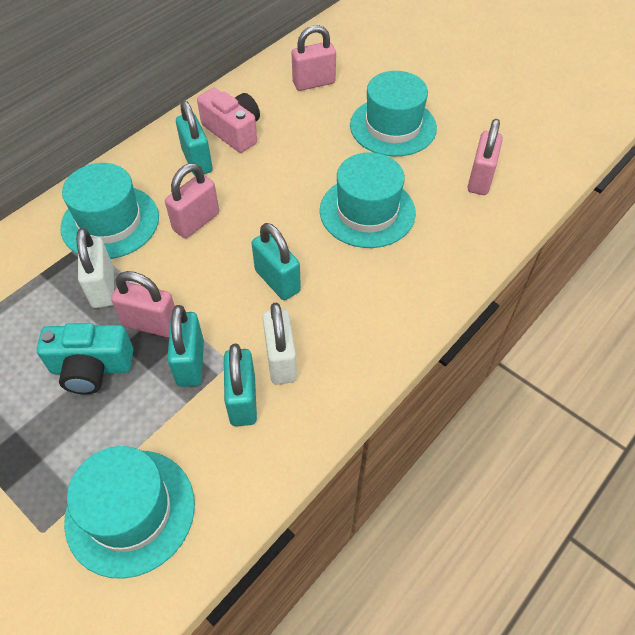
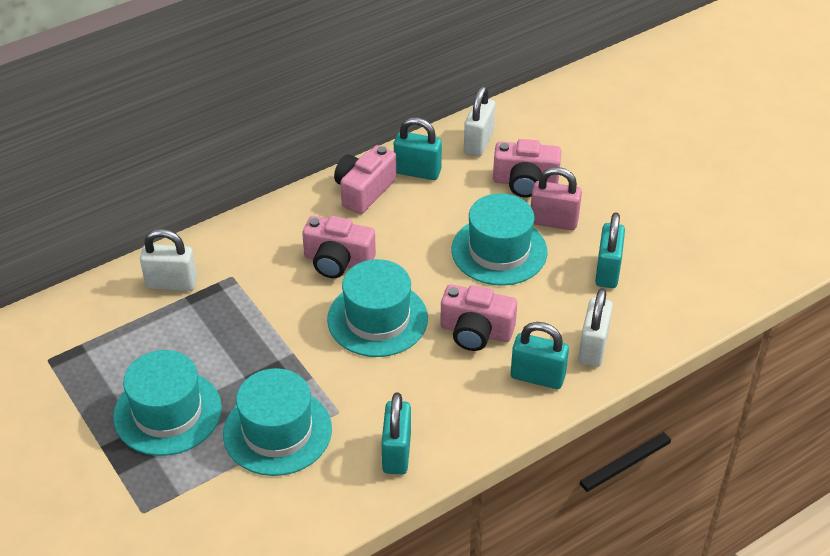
pink camera: 1 -> 4
pink padlock: 4 -> 1
turquoise camera: 1 -> 0
white padlock: 2 -> 3

